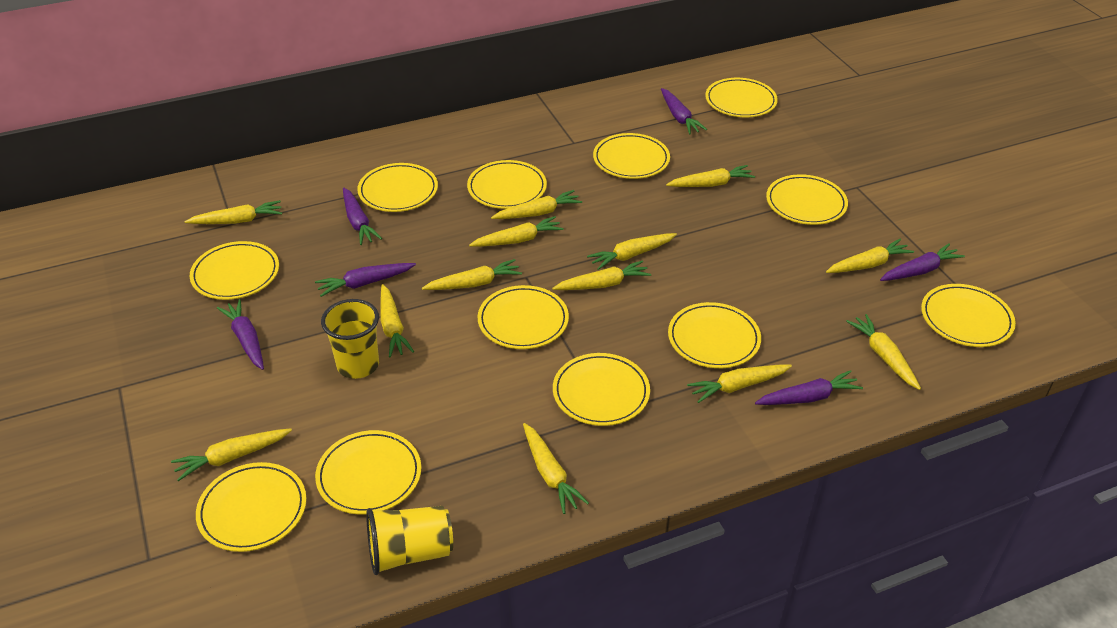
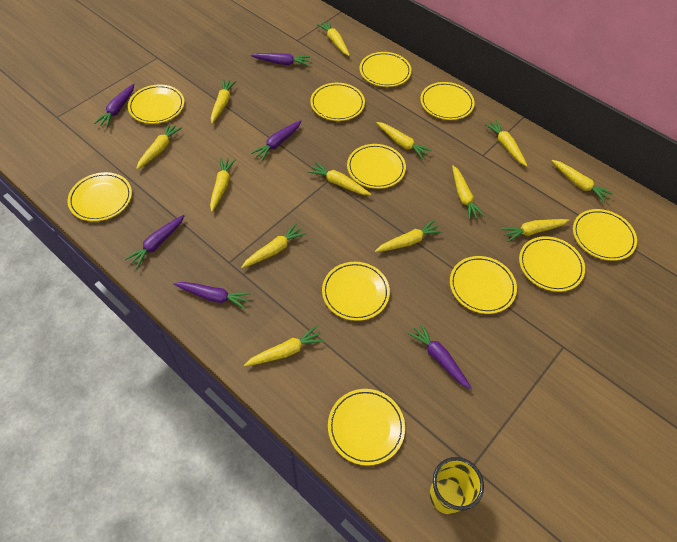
yellow cup: 2 -> 1
yellow plate: 12 -> 11

